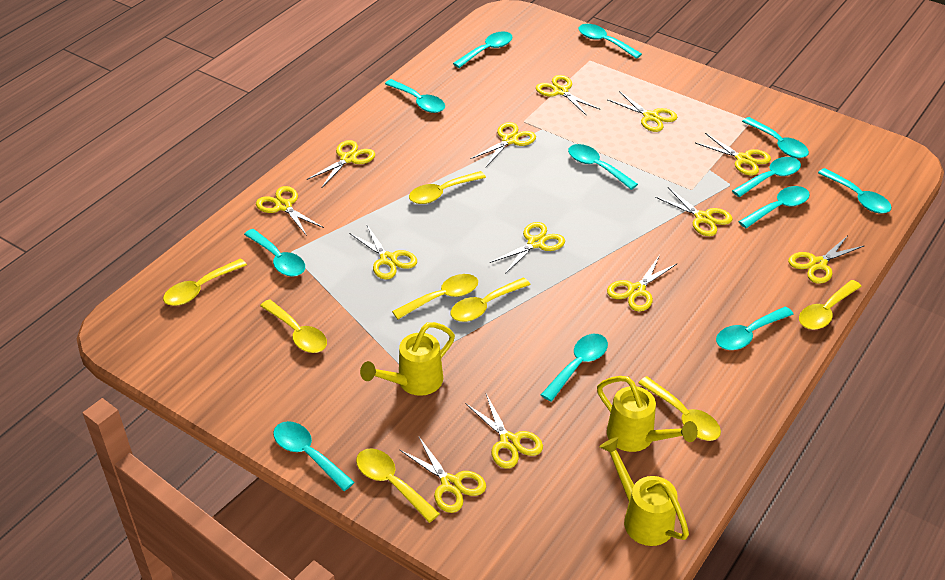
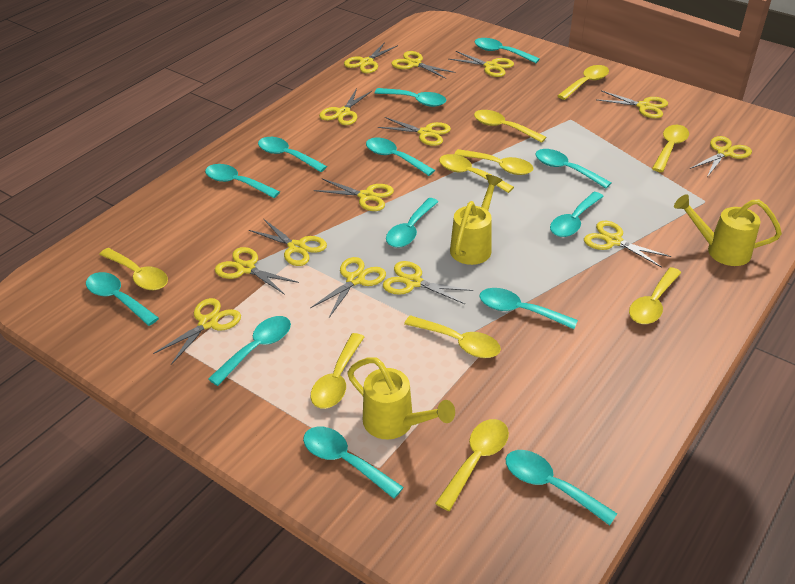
turquoise spoon: 12 -> 13
yellow scissors: 13 -> 14
yellow spoon: 8 -> 10

